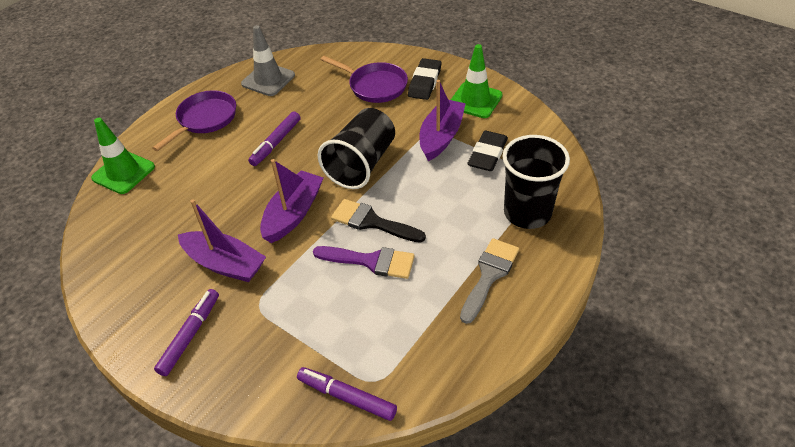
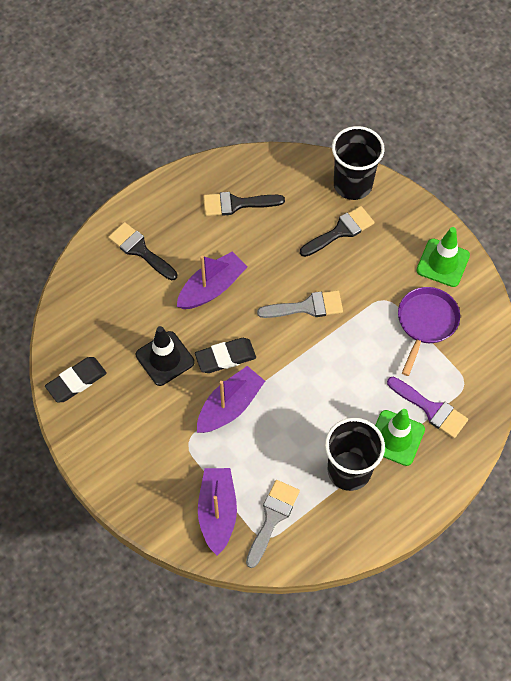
black brush: 1 -> 3
black traffic cone: 0 -> 1
grey brush: 1 -> 2
grey traffic cone: 1 -> 0
purple marker: 3 -> 0
purple pan: 2 -> 1

